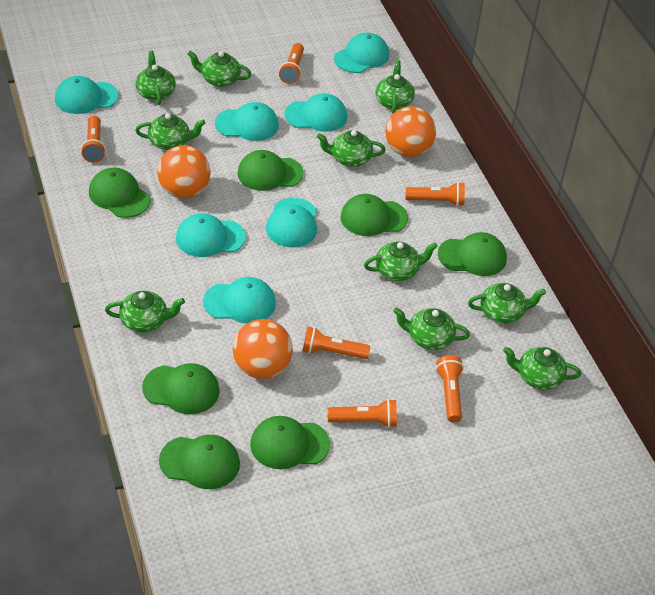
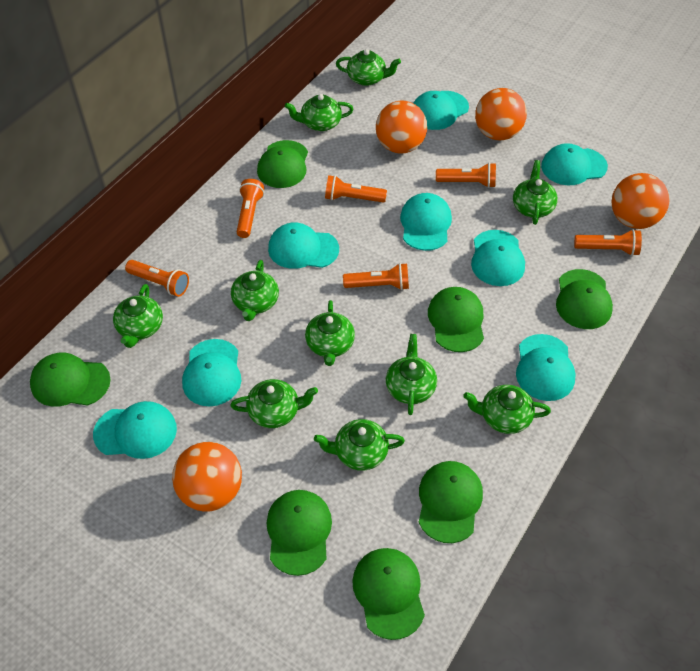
orange ball: 3 -> 4
turquoise cap: 7 -> 8

